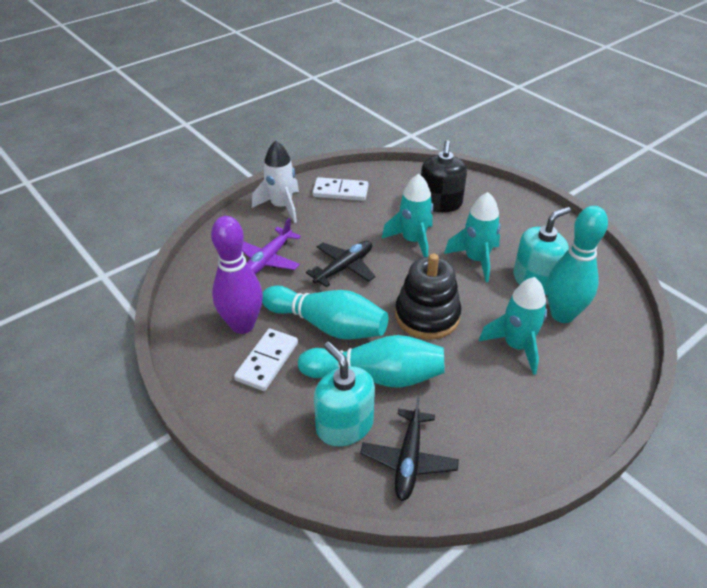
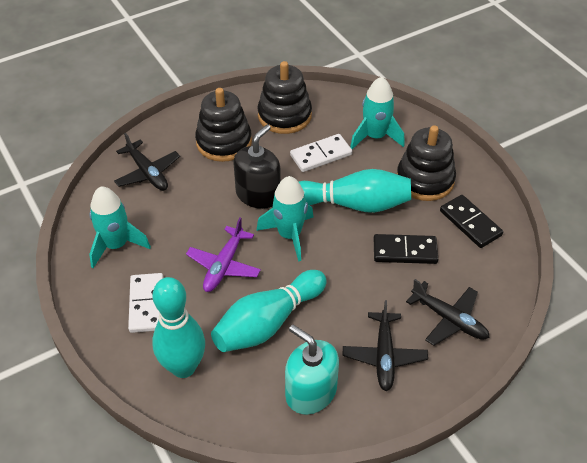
black domino: 0 -> 2
black plane: 2 -> 3
black stacking toy: 1 -> 3
purple bowling pin: 1 -> 0
turquoise soap dispenser: 2 -> 1
white rocket: 1 -> 0

